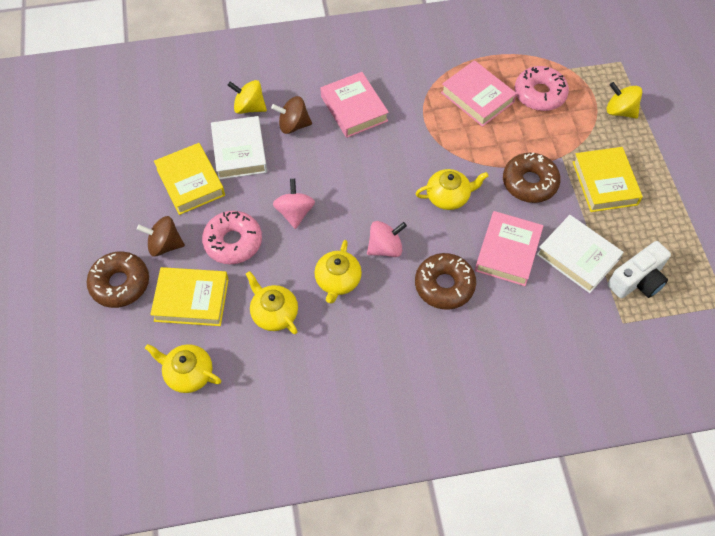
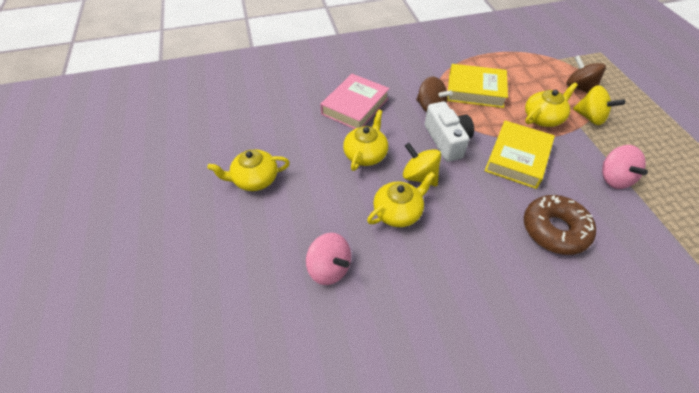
brown donut: 3 -> 1
pink book: 3 -> 1
pink donut: 2 -> 0
white book: 2 -> 0
yellow book: 3 -> 2

